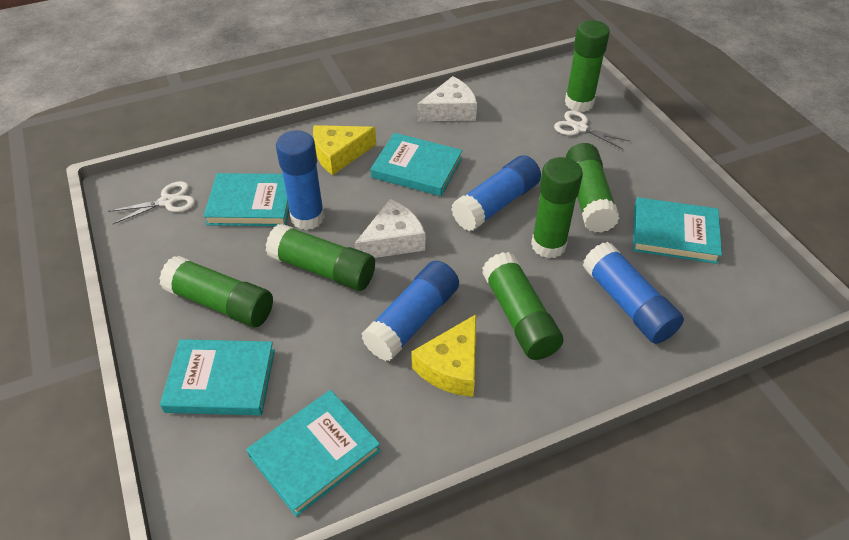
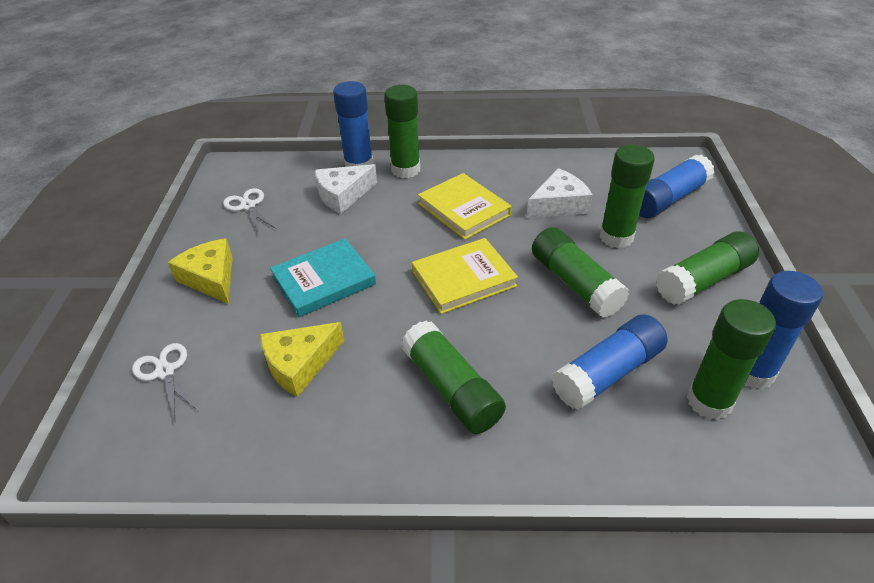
turquoise book: 5 -> 1
yellow book: 0 -> 2

